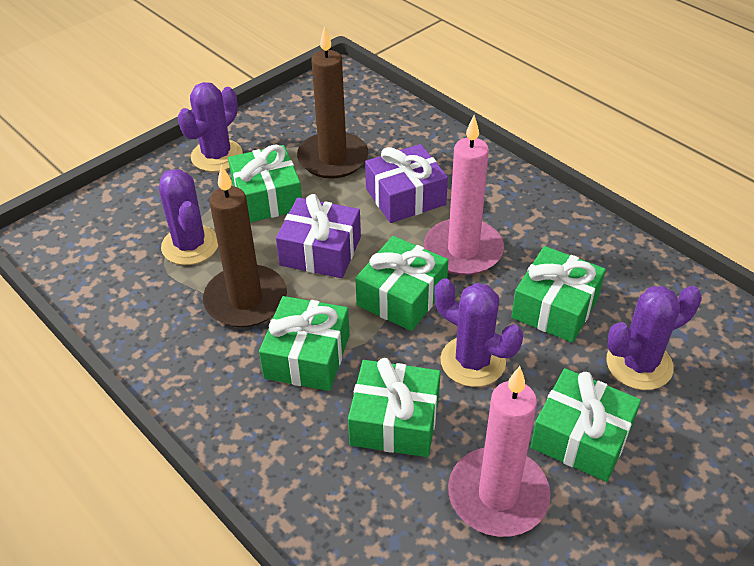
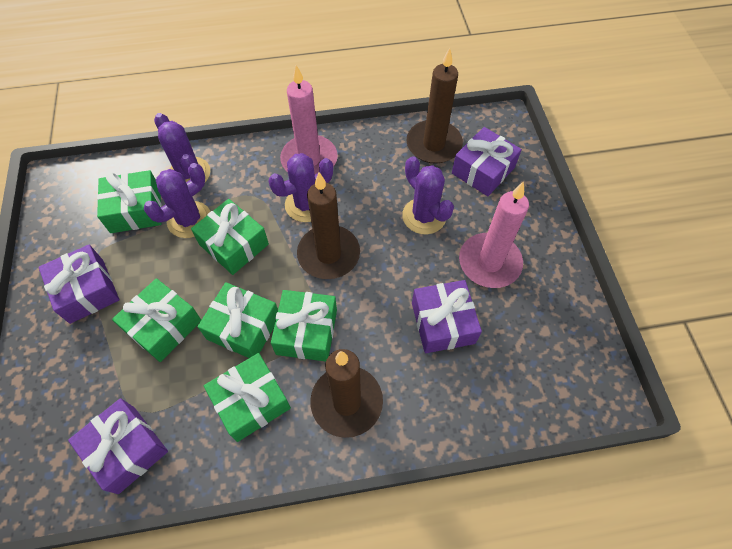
brown candle: 2 -> 3
purple gift: 2 -> 4

